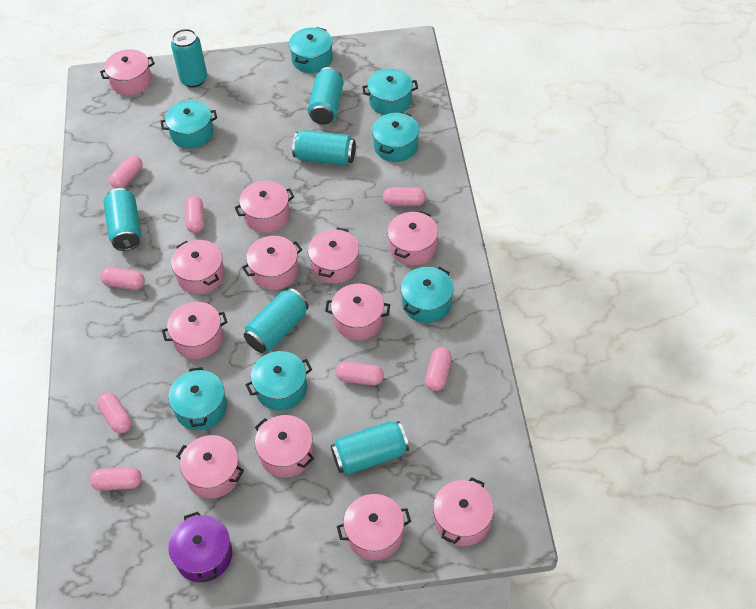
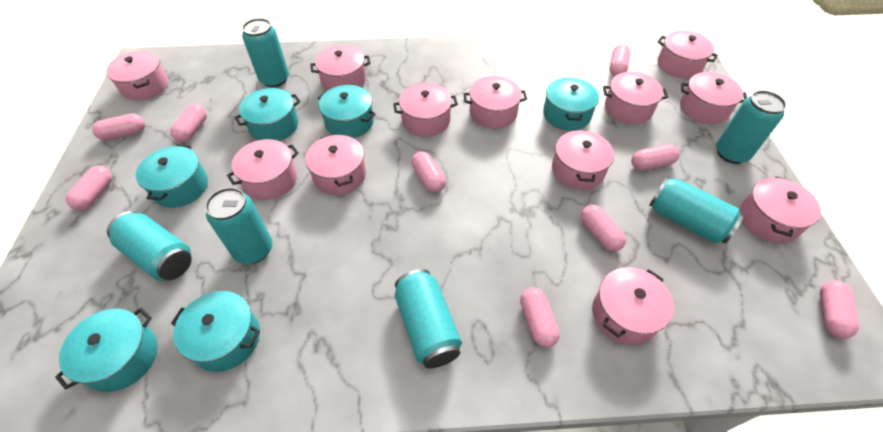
pink capsule: 8 -> 9
purple pot: 1 -> 0
turquoise pot: 7 -> 6

